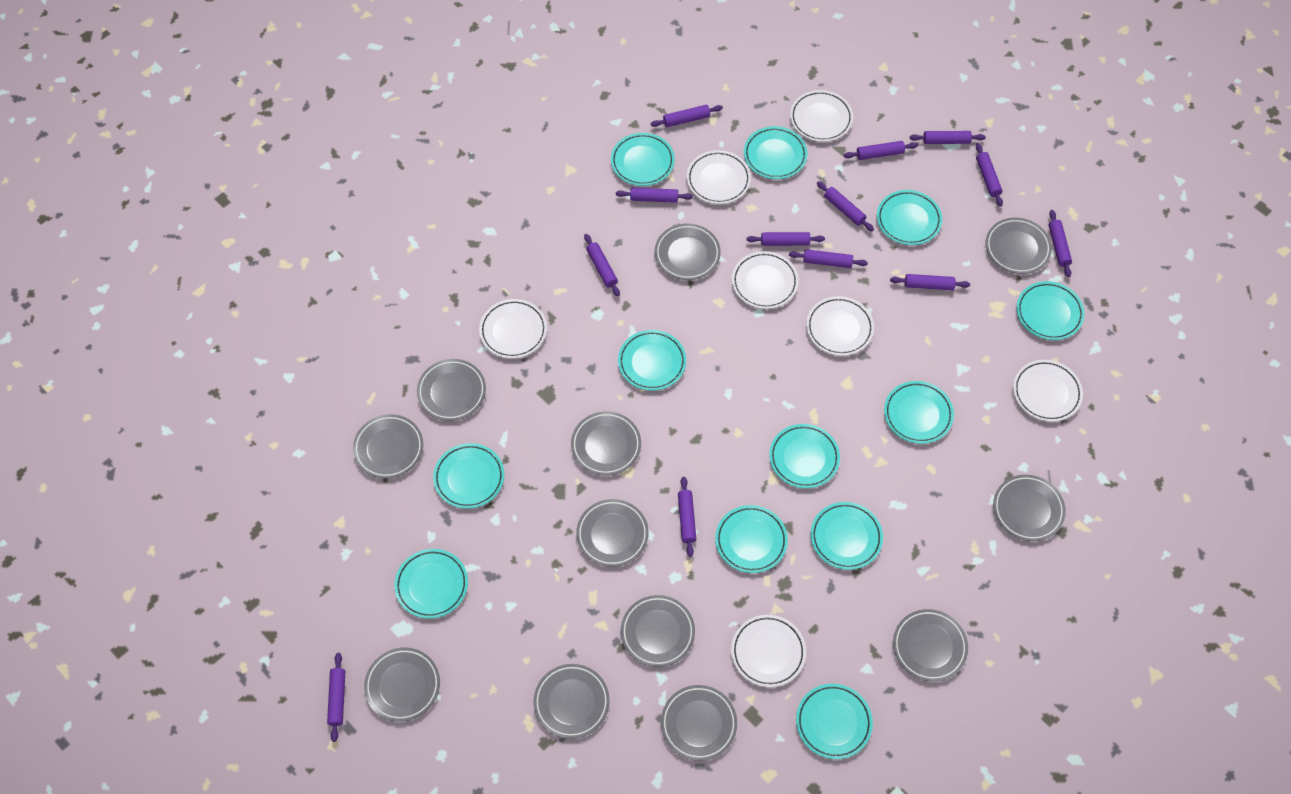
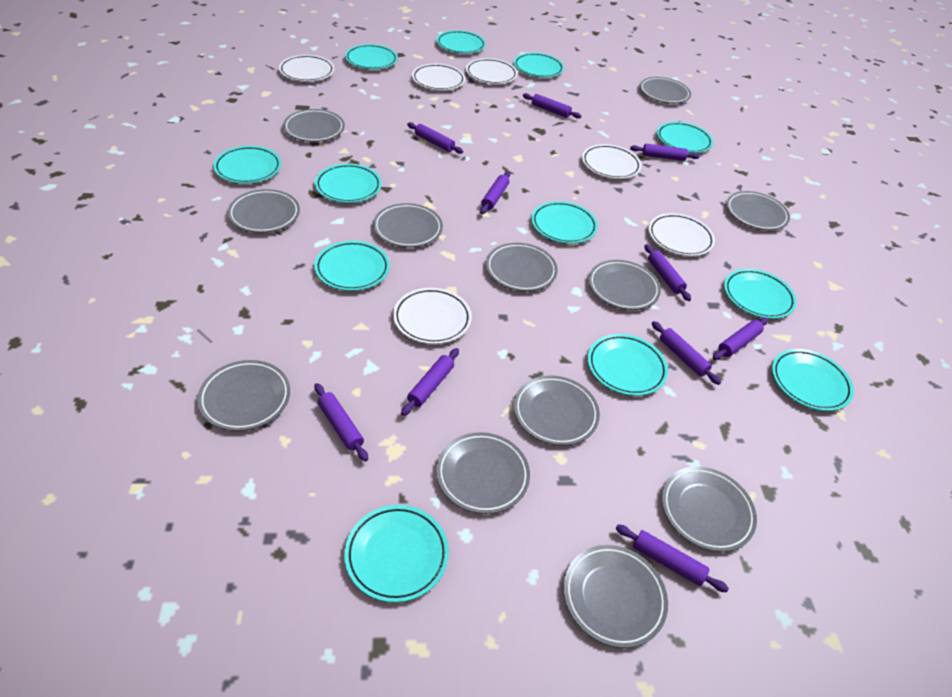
purple rolling pin: 13 -> 10
white plate: 7 -> 6

